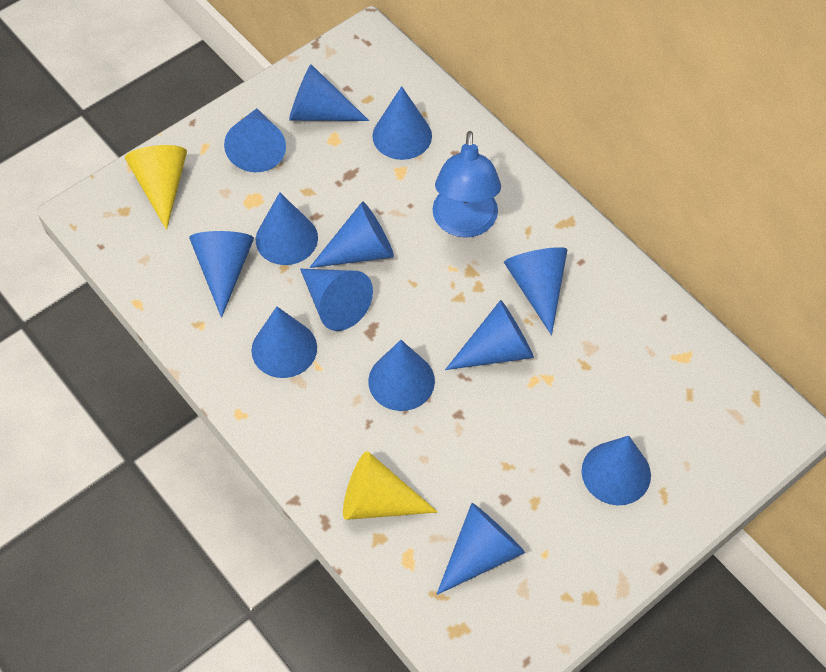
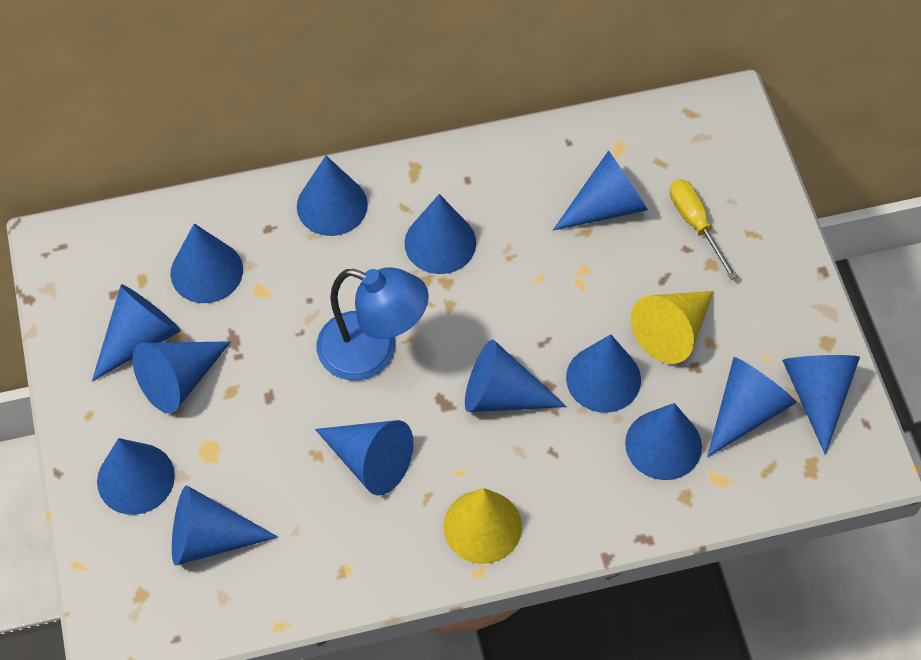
blue cone: 13 -> 14
yellow screwdriver: 0 -> 1

